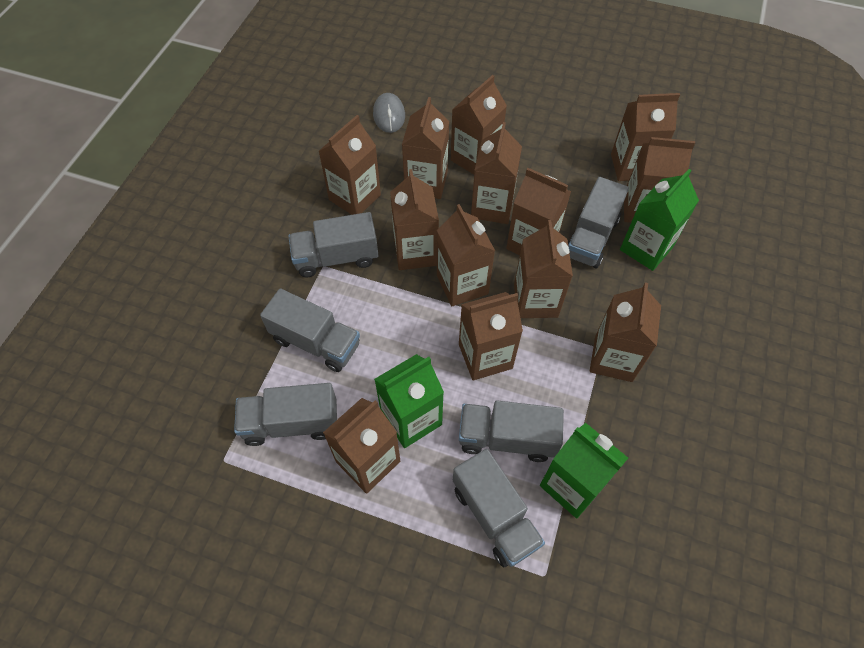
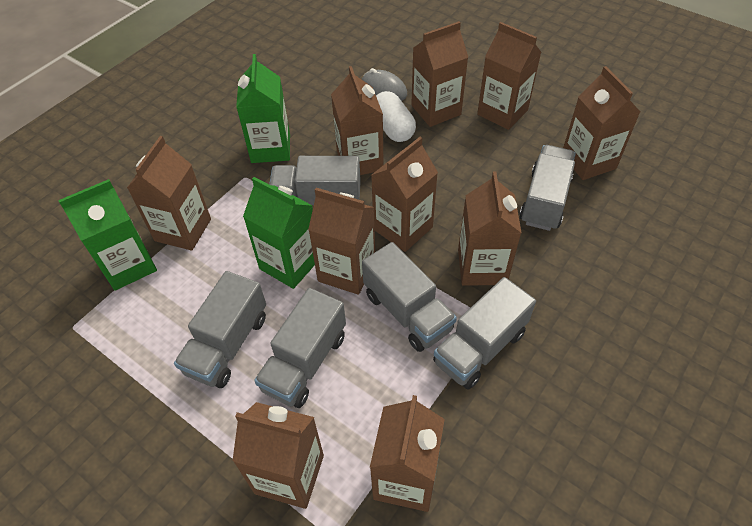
brown carton: 13 -> 10
white capsule: 0 -> 1

